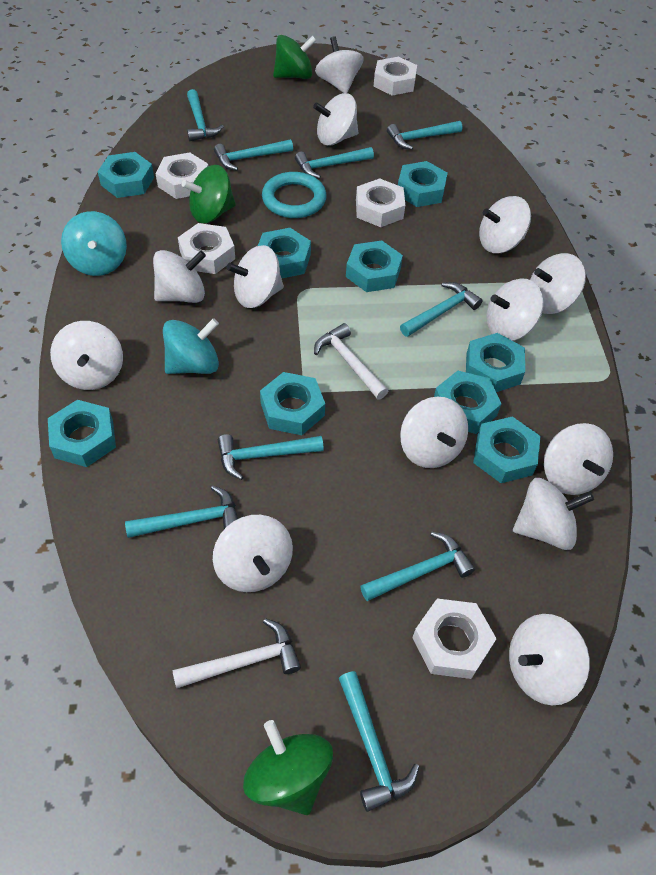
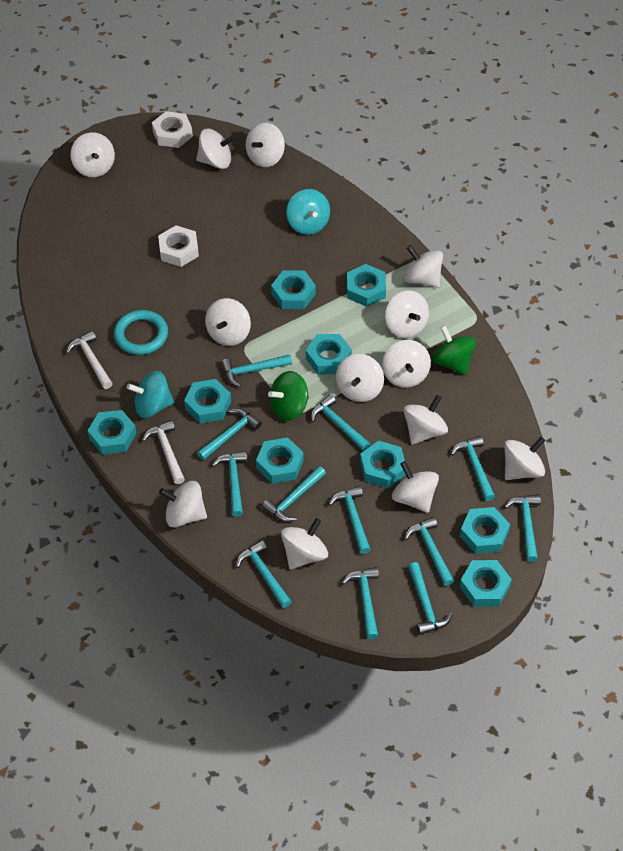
green spinning top: 3 -> 2
turquoise hammer: 9 -> 12
white nut: 5 -> 2

